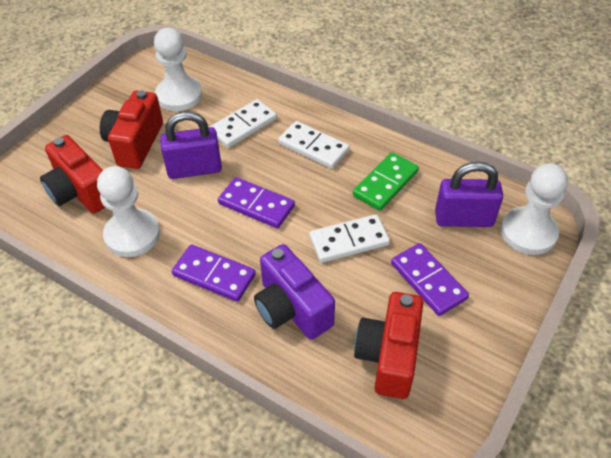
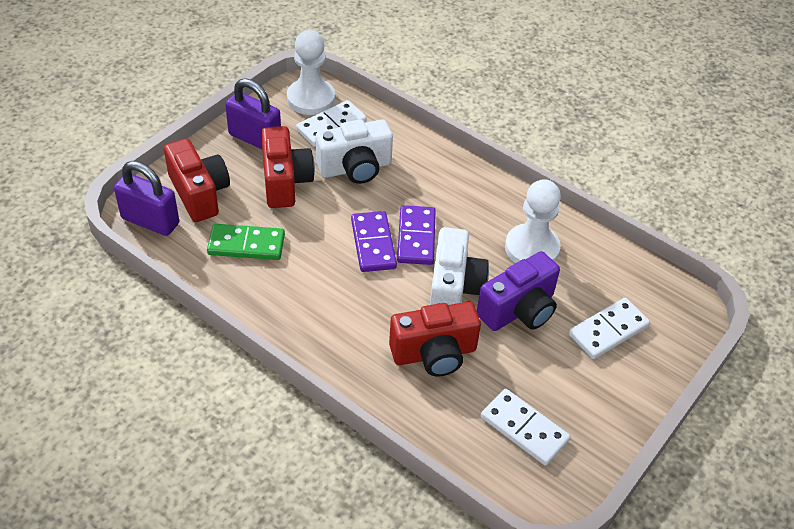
purple domino: 3 -> 2
white camera: 0 -> 2
white pawn: 3 -> 2

